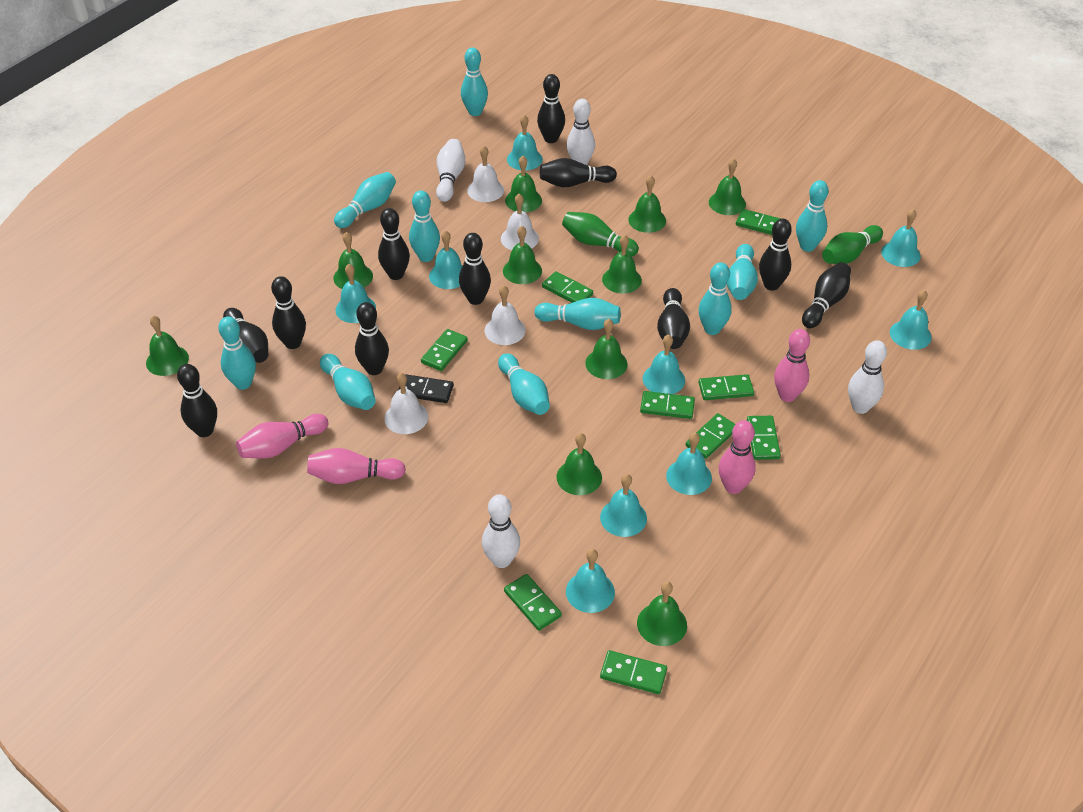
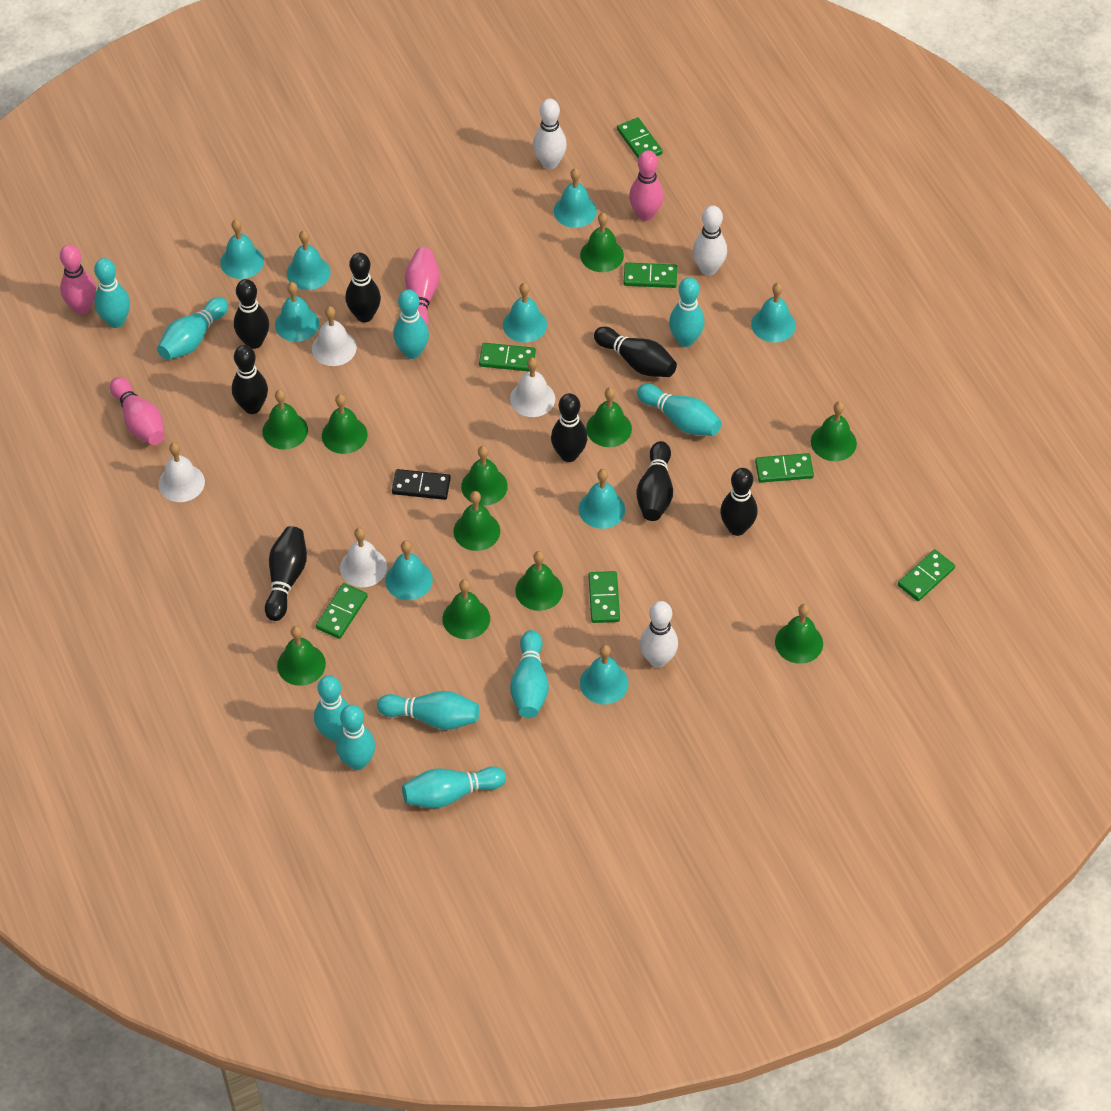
black bowling pin: 11 -> 8
green bell: 10 -> 11
green bowling pin: 2 -> 0
green domino: 9 -> 7
white bowling pin: 4 -> 3

